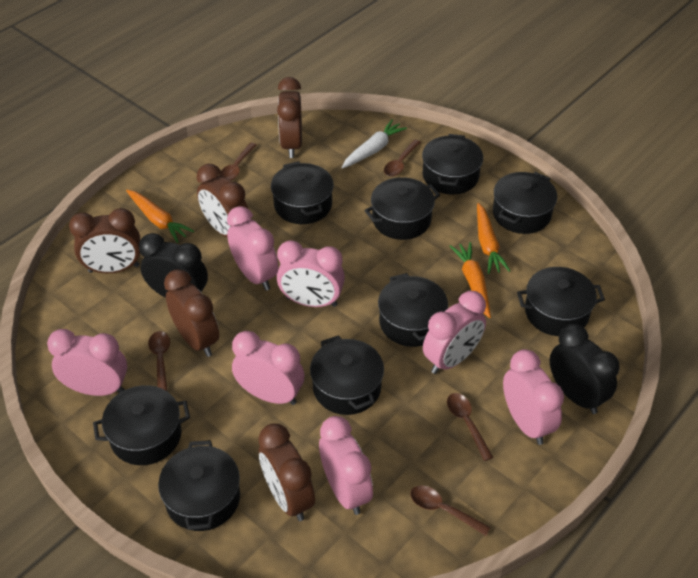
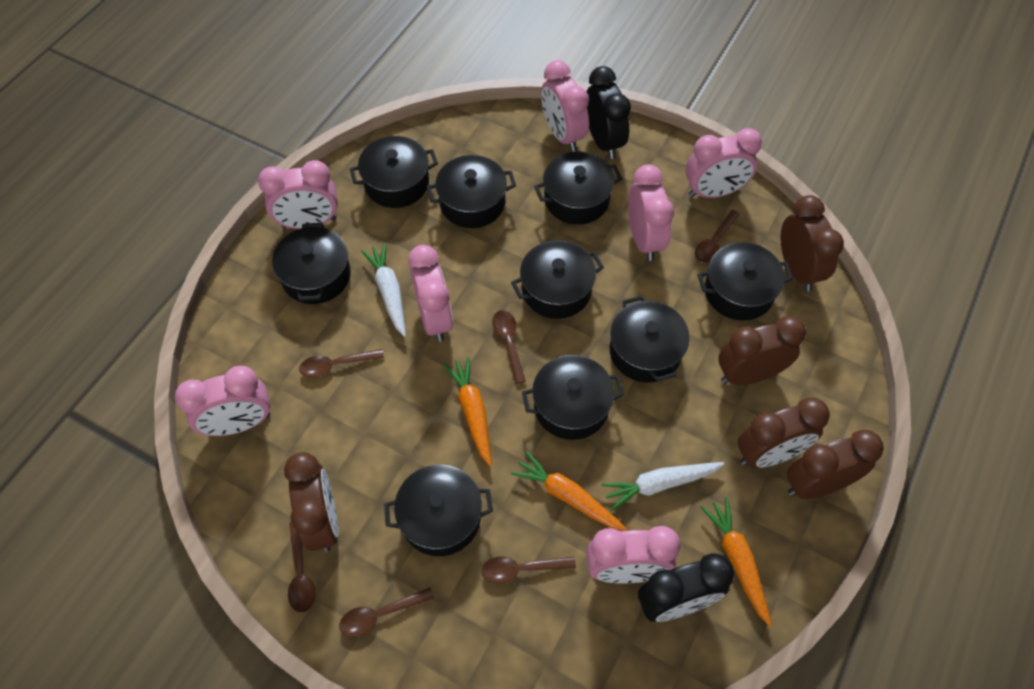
brown spoon: 5 -> 6
white carrot: 1 -> 2

